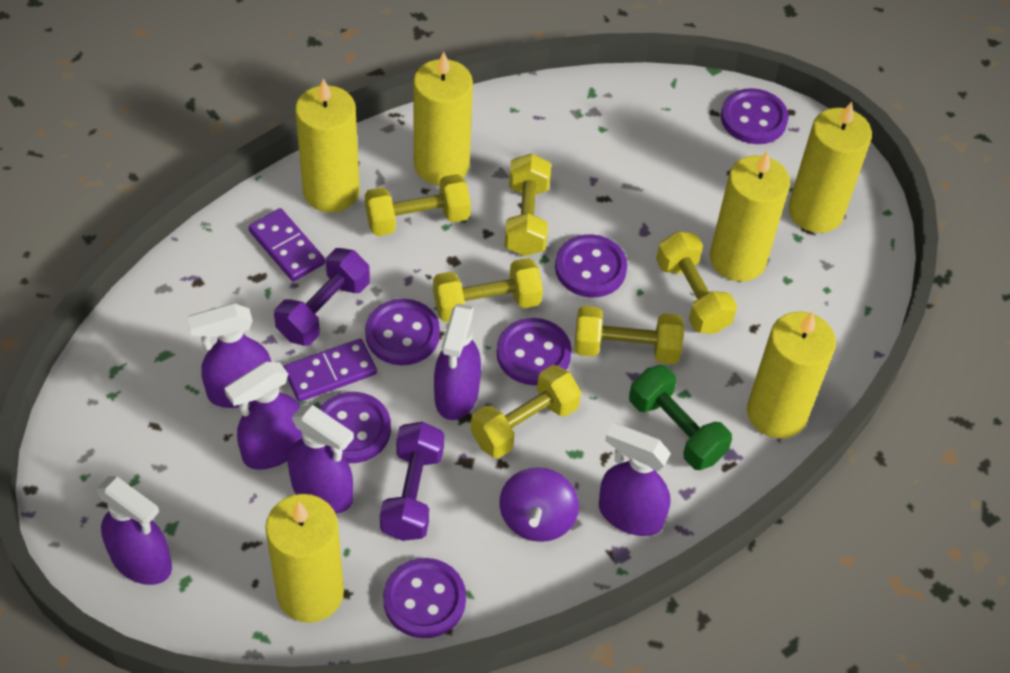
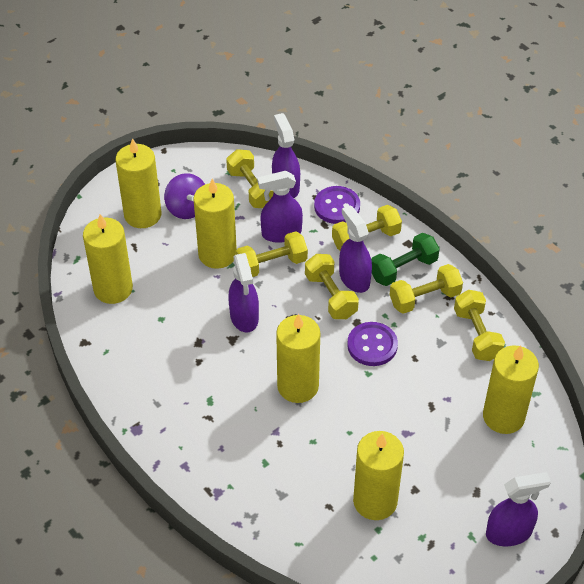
purple button: 6 -> 2
purple domino: 2 -> 0
purple dumbbell: 2 -> 0
purple spray bottle: 6 -> 5

